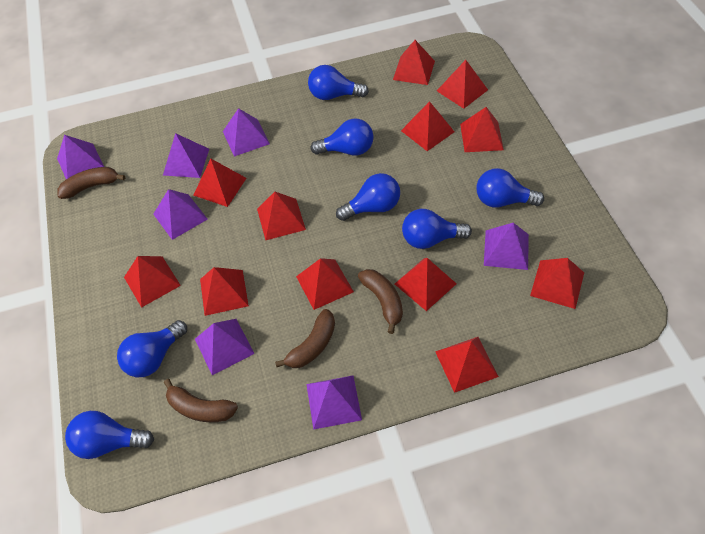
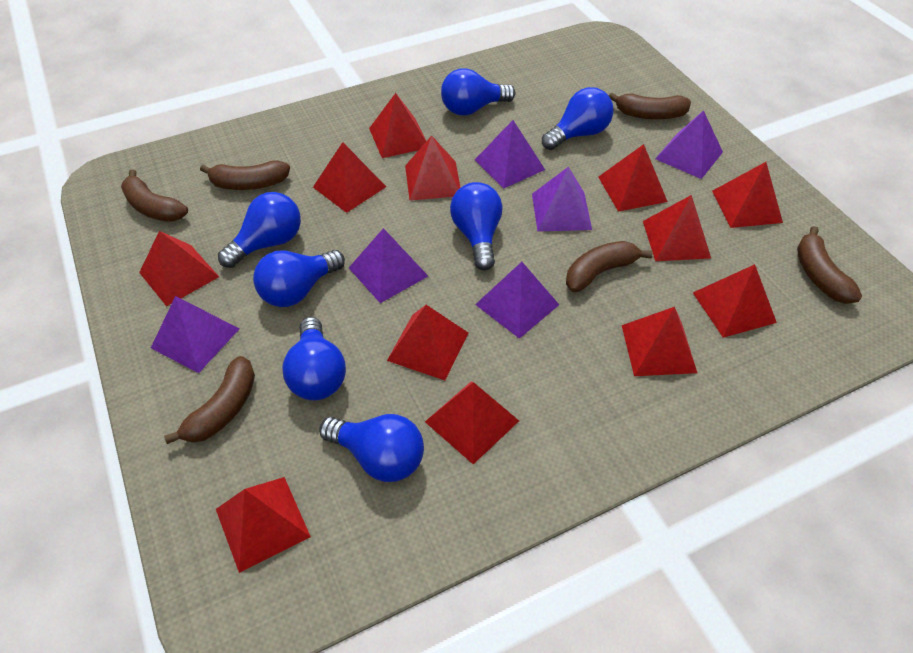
brown banana: 4 -> 6
purple pyramid: 7 -> 6

